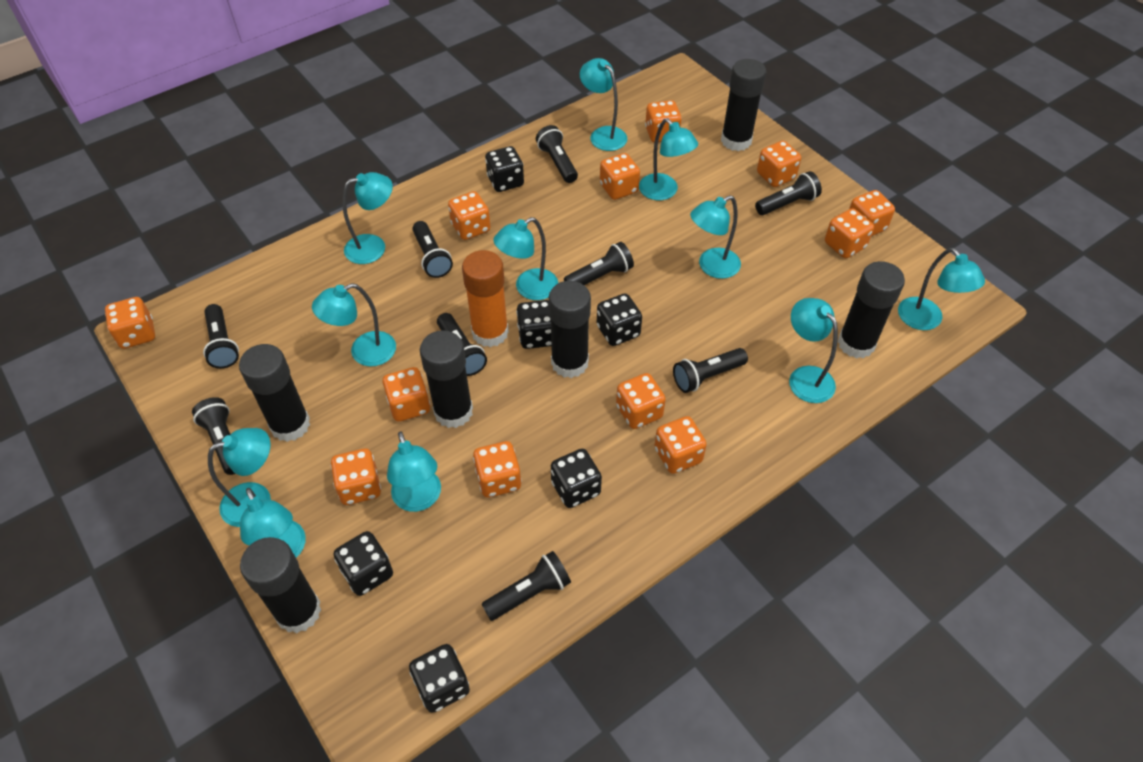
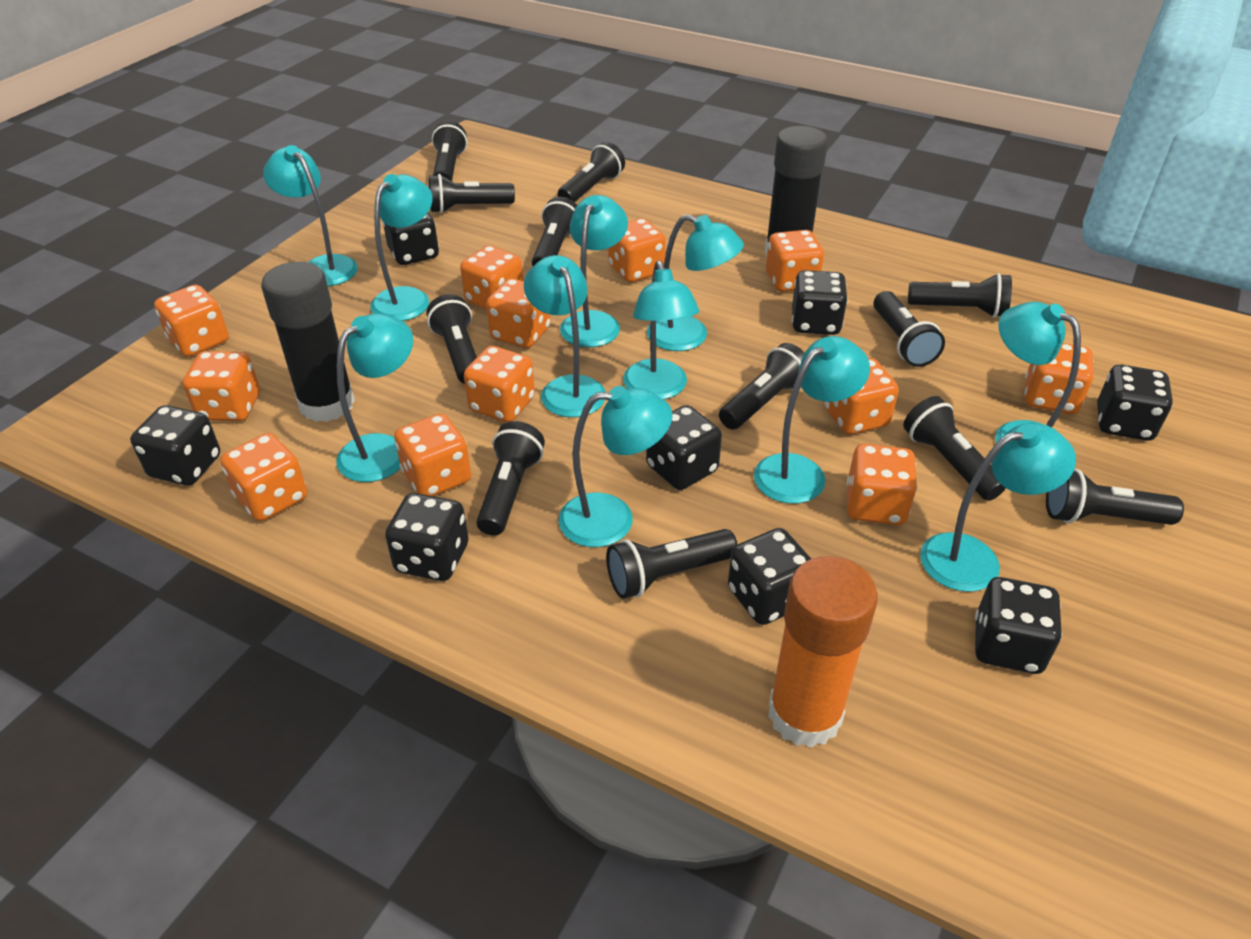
black dice: 6 -> 8
black flashlight: 9 -> 12
black glue stick: 6 -> 2

